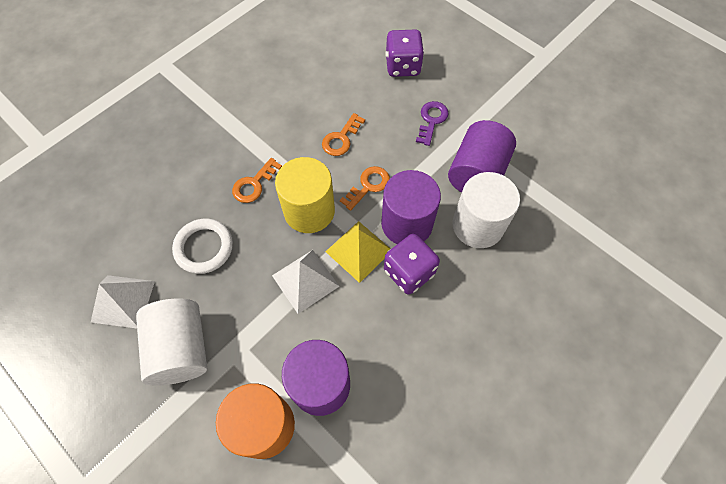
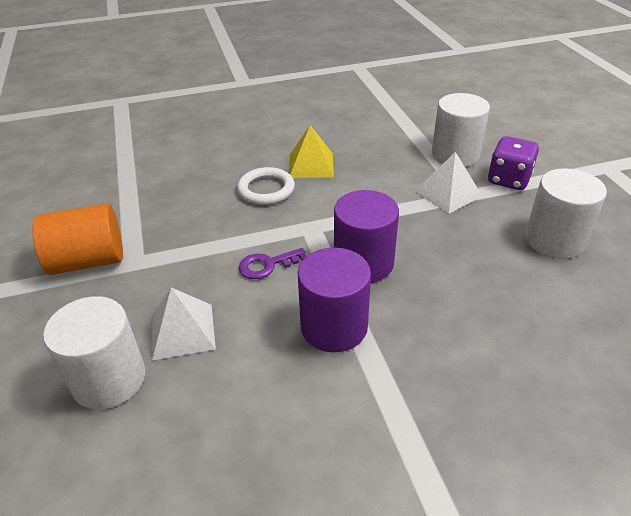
orange key: 3 -> 0
purple cylinder: 3 -> 2
purple dice: 2 -> 1
white cylinder: 2 -> 3
yellow cylinder: 1 -> 0

